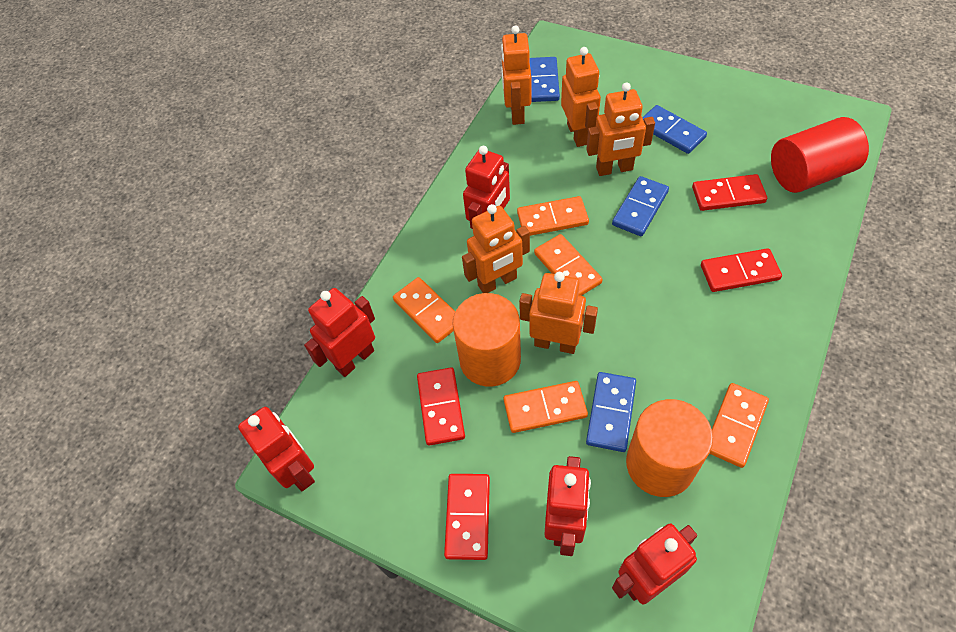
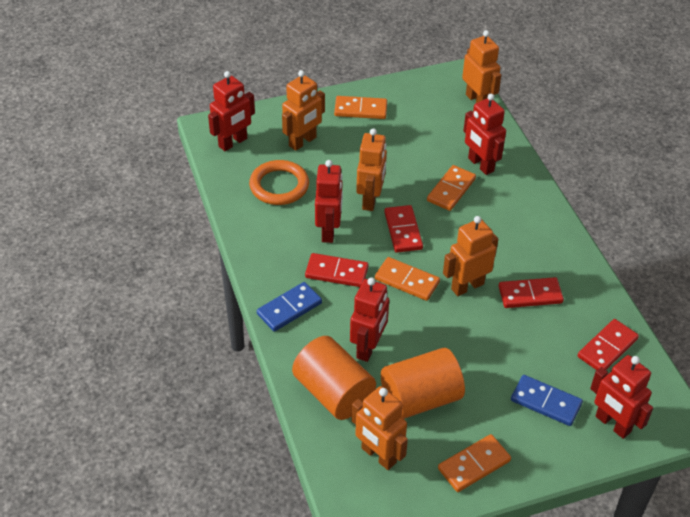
blue domino: 4 -> 2
orange domino: 5 -> 4
orange ring: 0 -> 1
red cylinder: 1 -> 0

